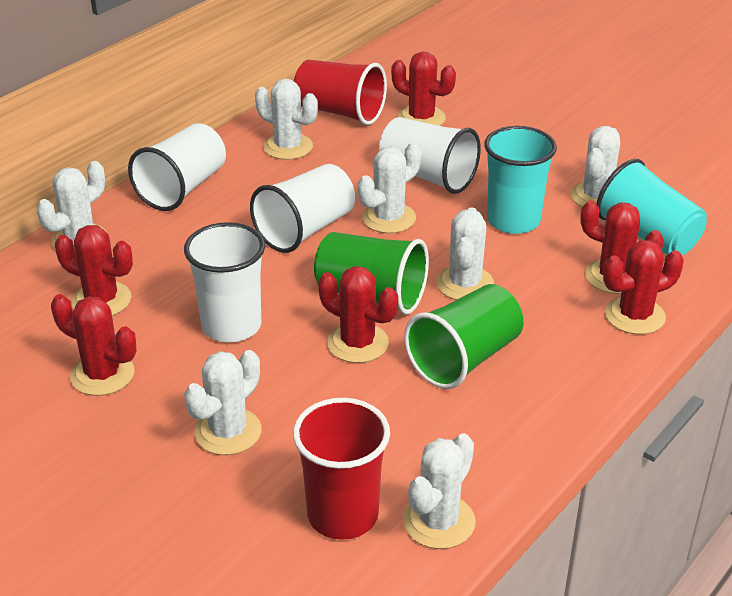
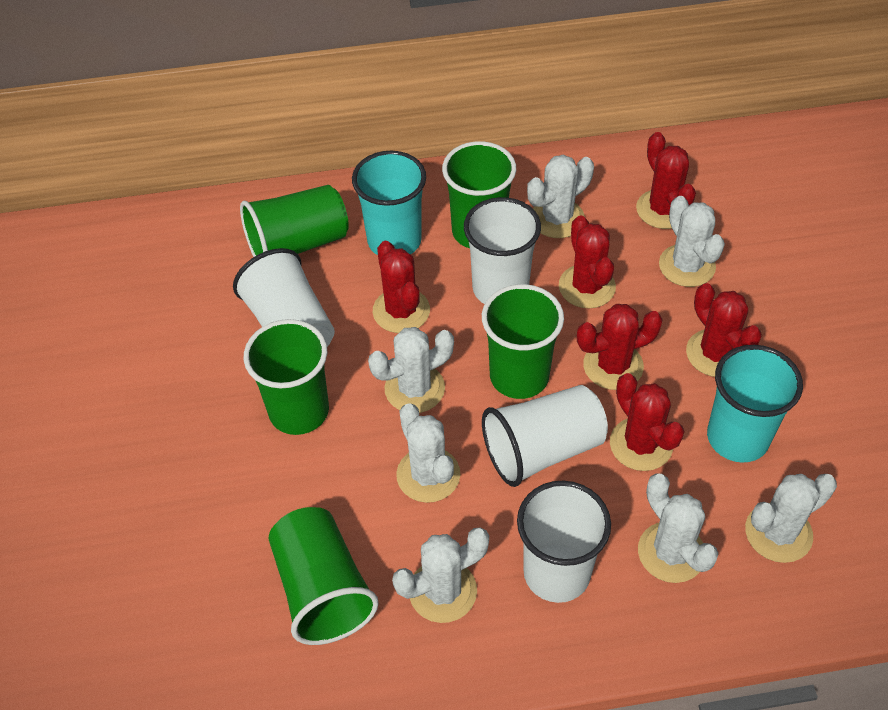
green cup: 2 -> 5
red cup: 2 -> 0

